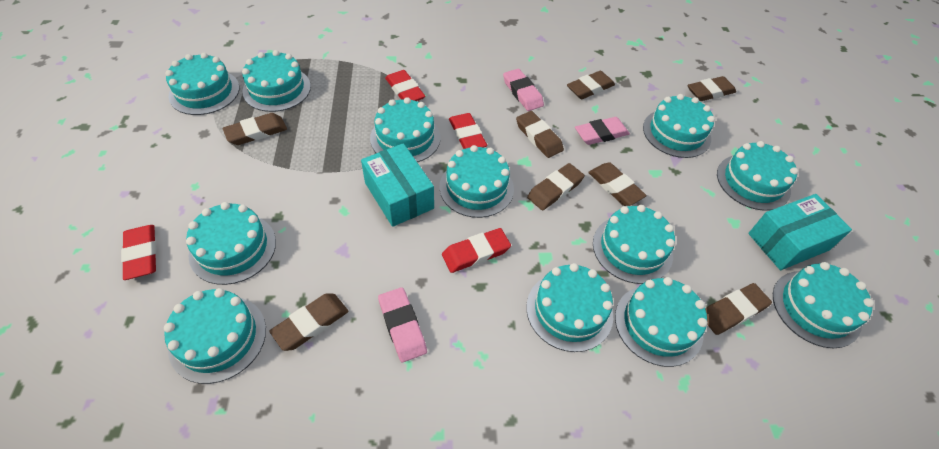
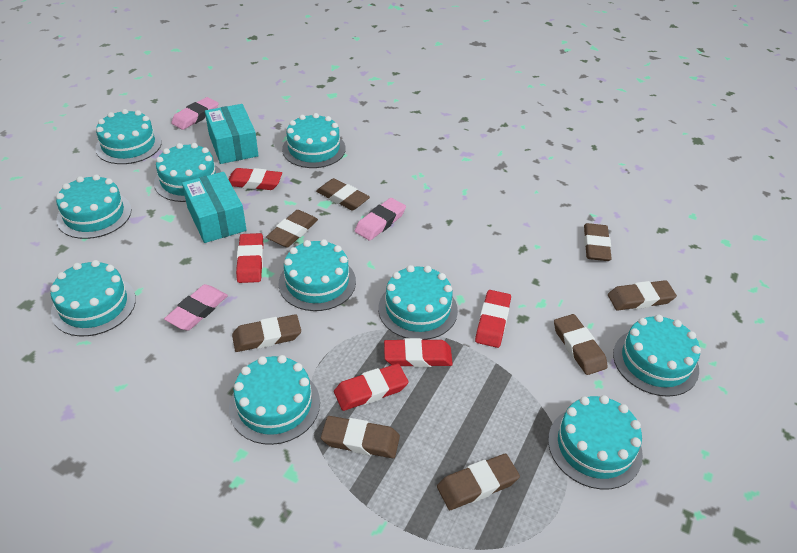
red eraser: 4 -> 5
turquoise cake: 12 -> 10

